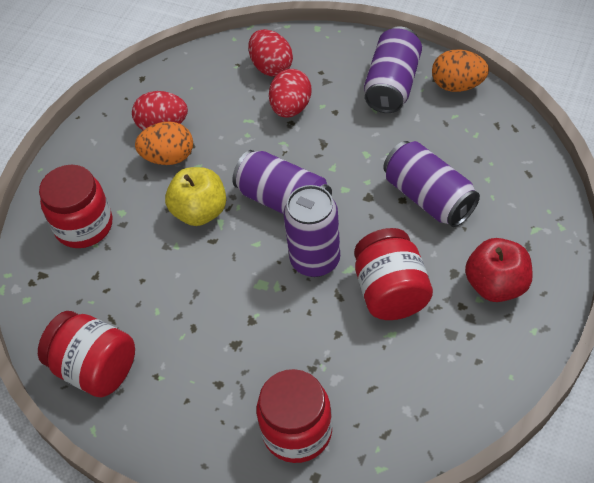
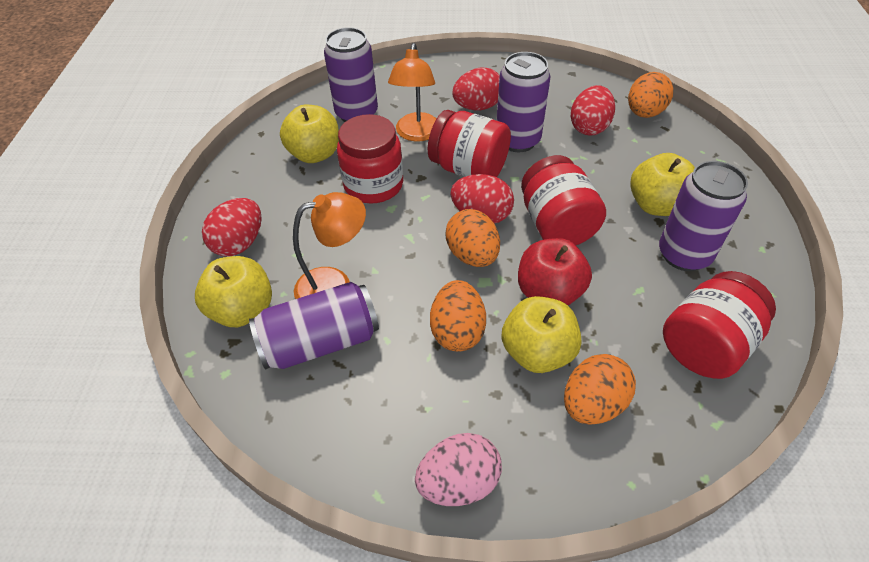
orange egg: 2 -> 4
orange lamp: 0 -> 2
pink egg: 0 -> 1
red egg: 3 -> 4
yellow apple: 1 -> 4

